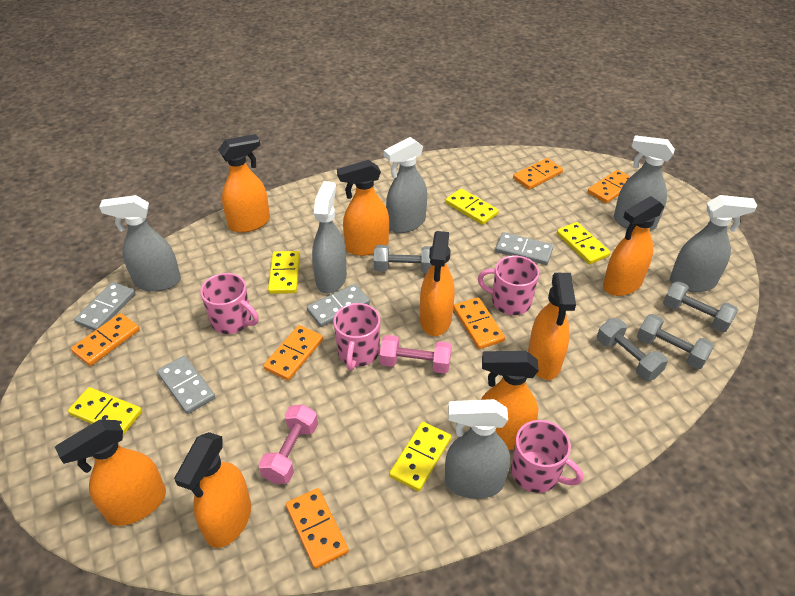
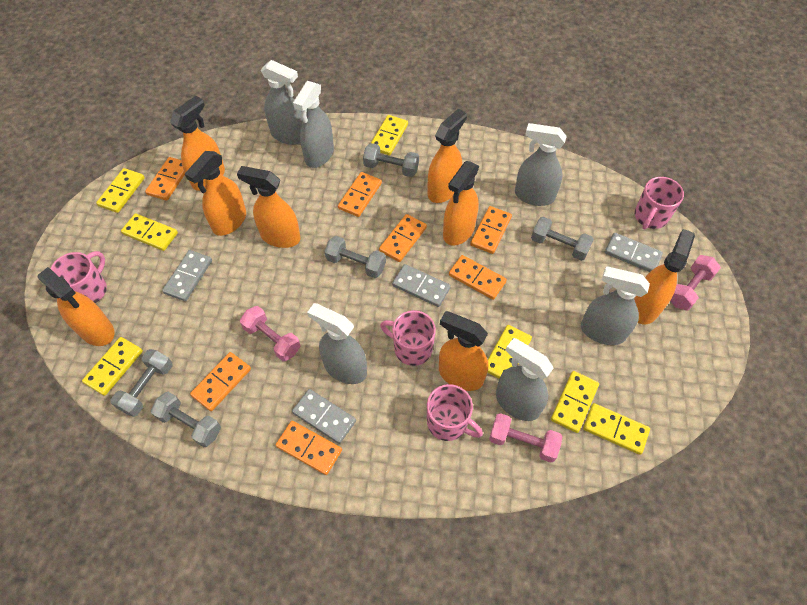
grey dumbbell: 4 -> 5
orange domino: 6 -> 7
pink dumbbell: 2 -> 3
yellow domino: 5 -> 7

